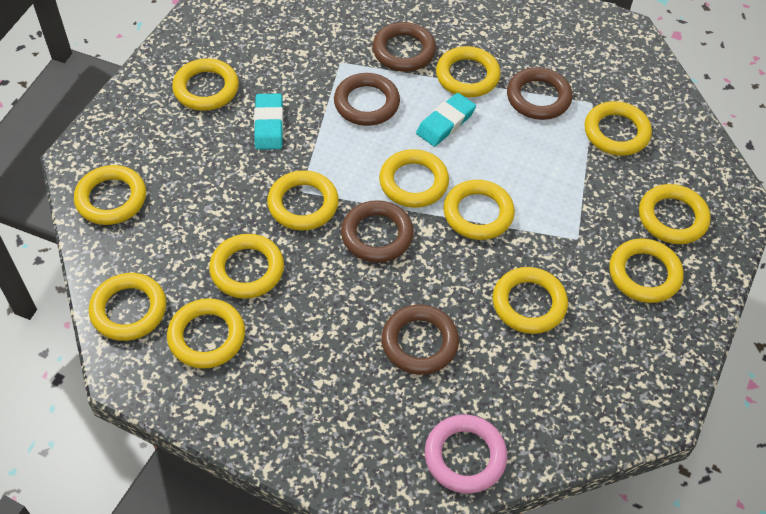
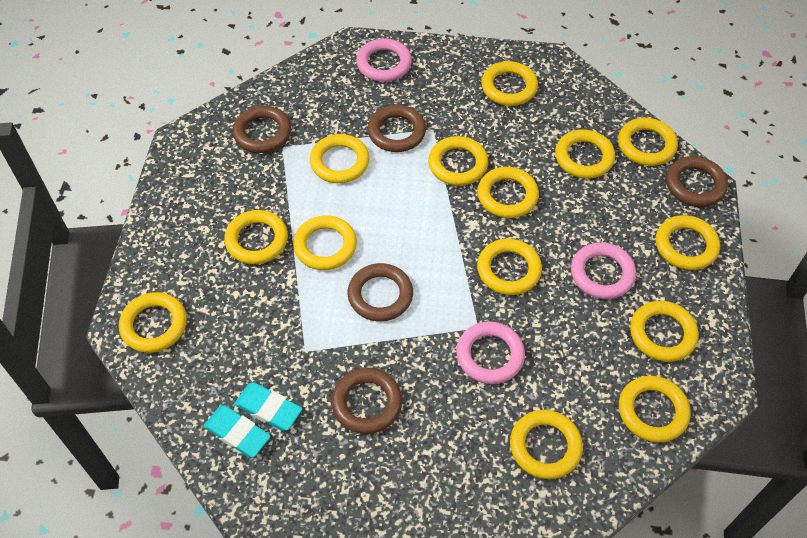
pink ring: 1 -> 3
yellow ring: 13 -> 14

